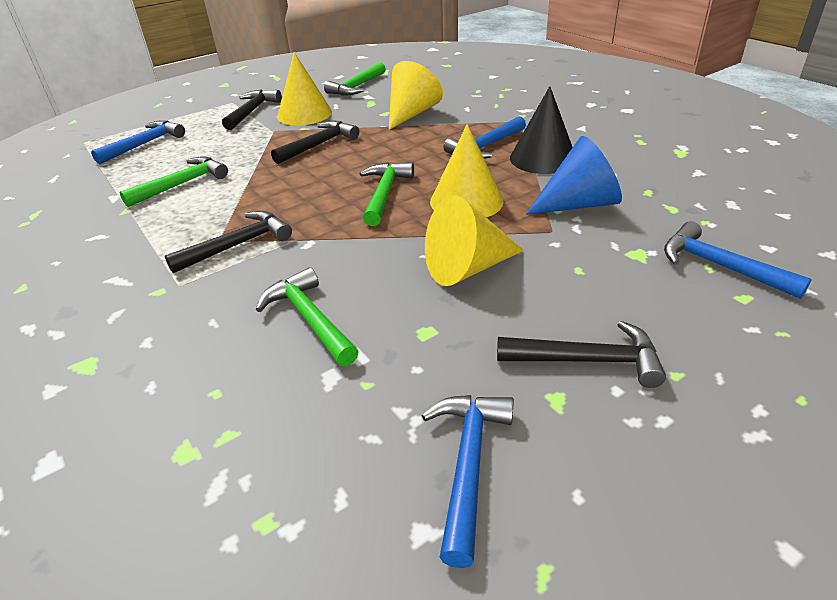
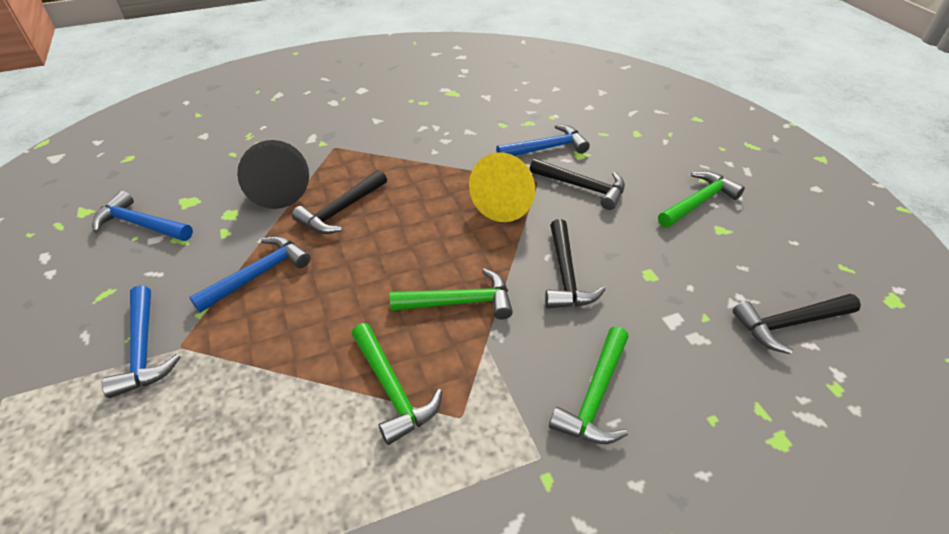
blue cone: 1 -> 0
yellow cone: 4 -> 1

